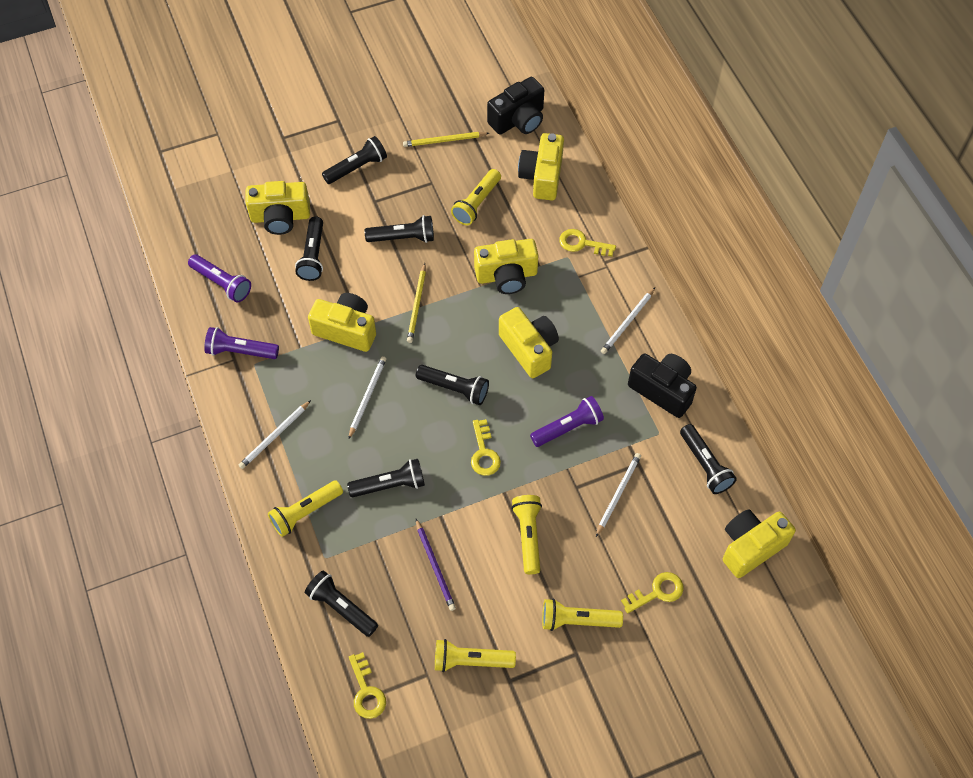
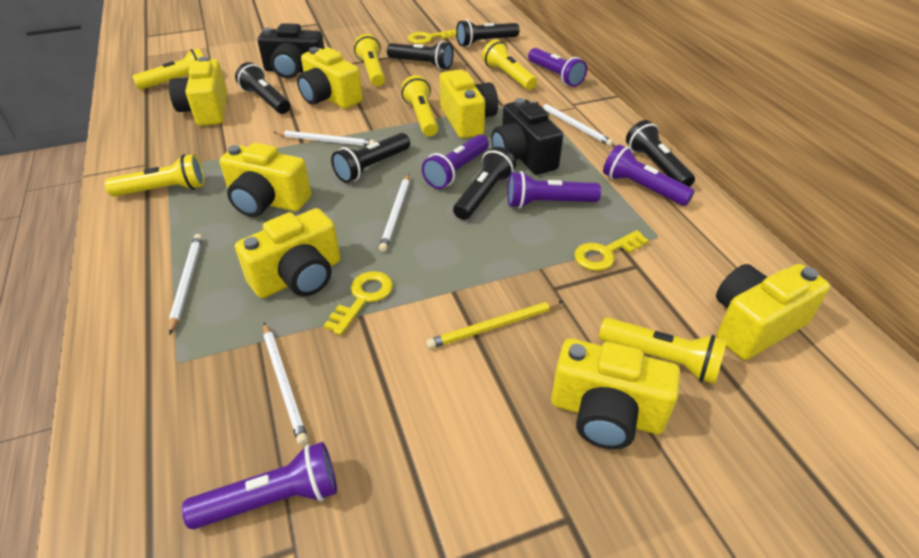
black flashlight: 7 -> 6
purple flashlight: 3 -> 5
purple pencil: 1 -> 0
white pencil: 4 -> 5
yellow camera: 6 -> 7
yellow flashlight: 5 -> 6
yellow key: 4 -> 3
yellow pencil: 2 -> 1

